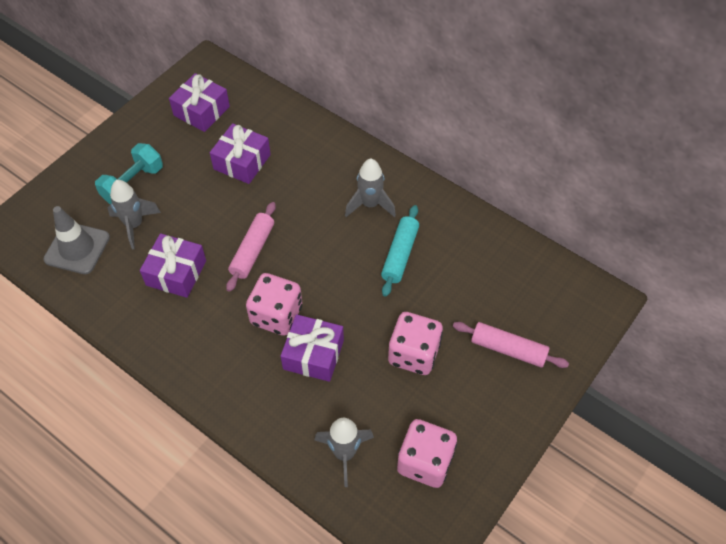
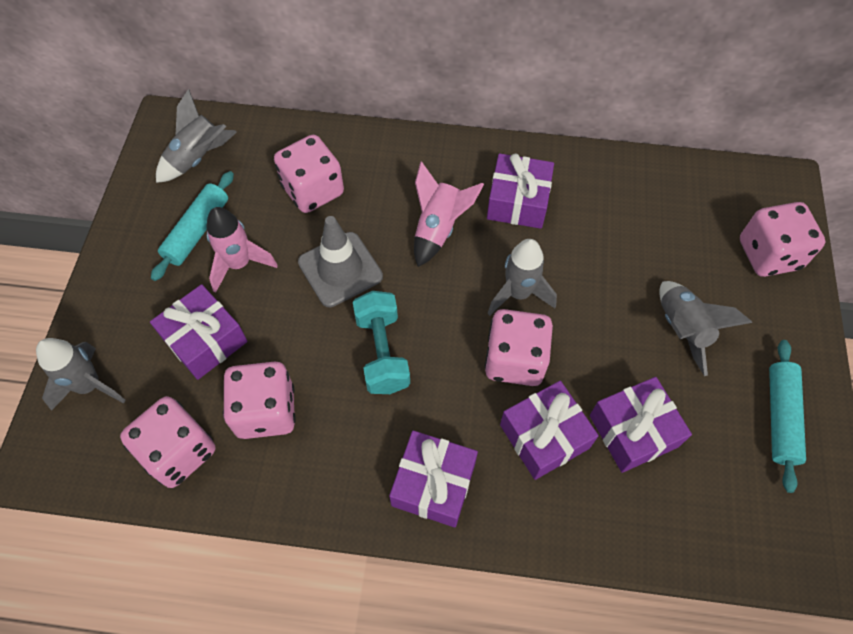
grey rocket: 3 -> 4
pink dice: 3 -> 5
pink rocket: 0 -> 2
pink rolling pin: 2 -> 0
purple gift: 4 -> 5
turquoise rolling pin: 1 -> 2

